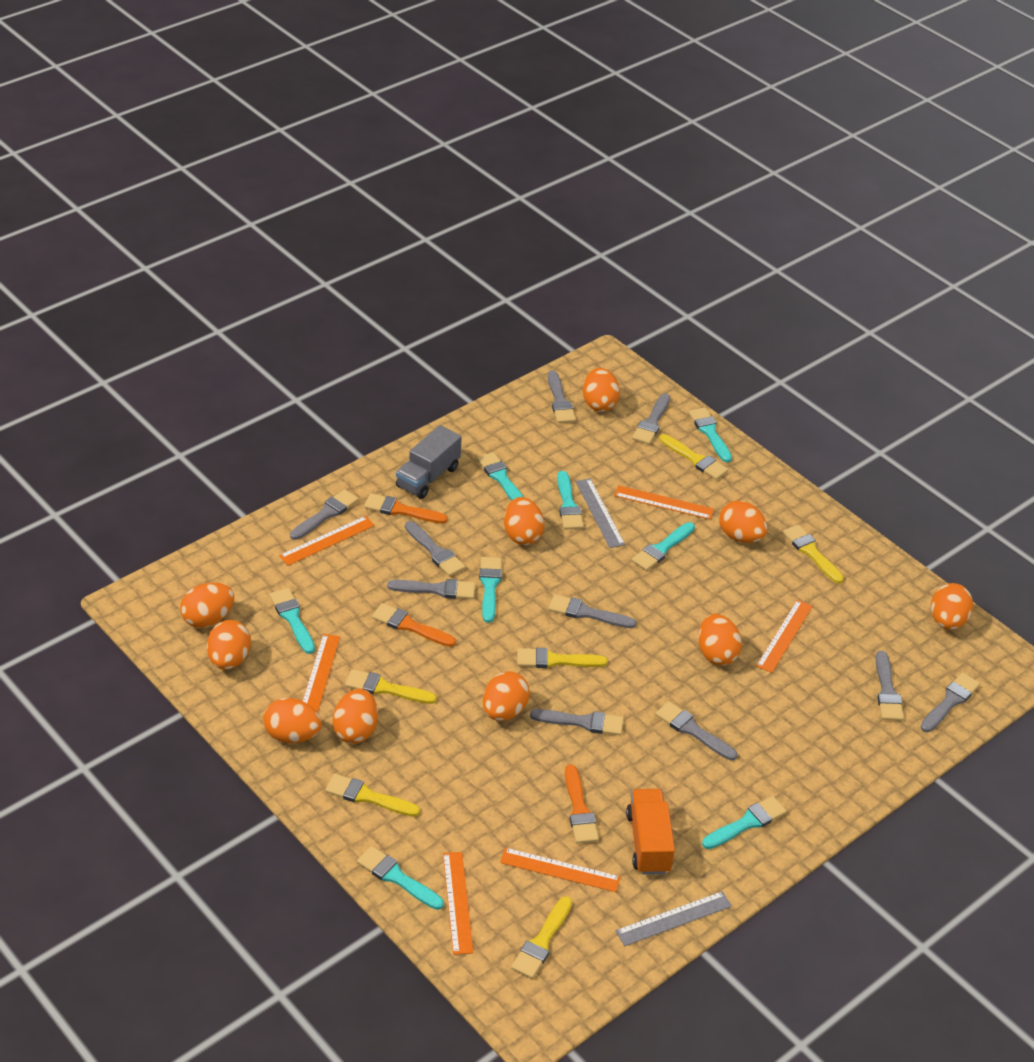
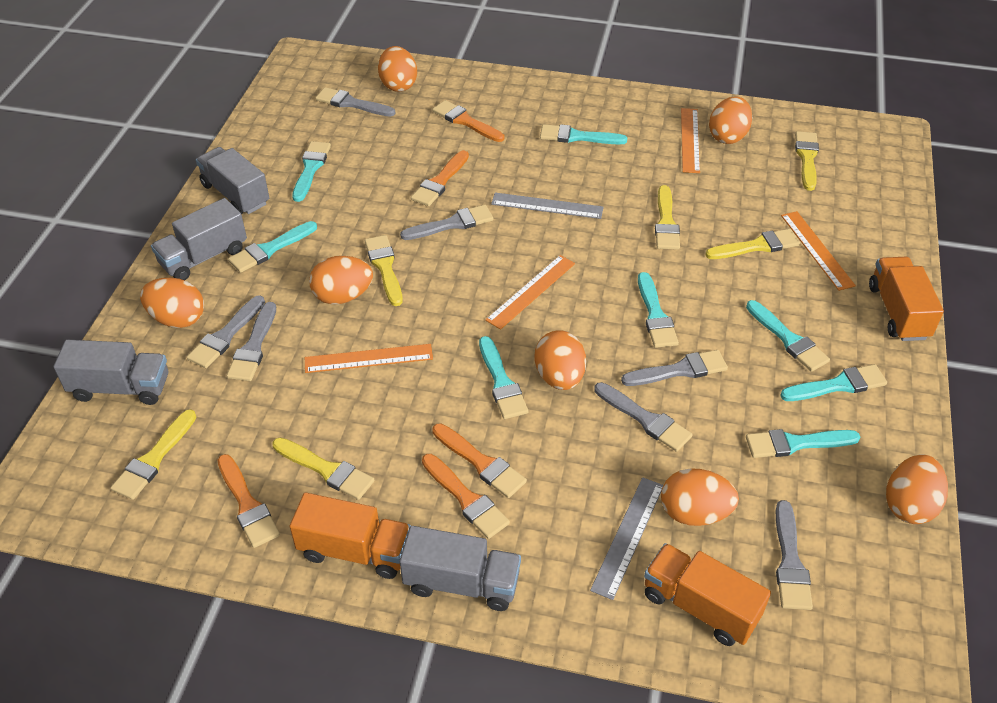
grey brush: 10 -> 7
grey truck: 1 -> 4
orange brush: 3 -> 5
orange egg: 10 -> 7
orange ruler: 6 -> 4
orange truck: 1 -> 3

